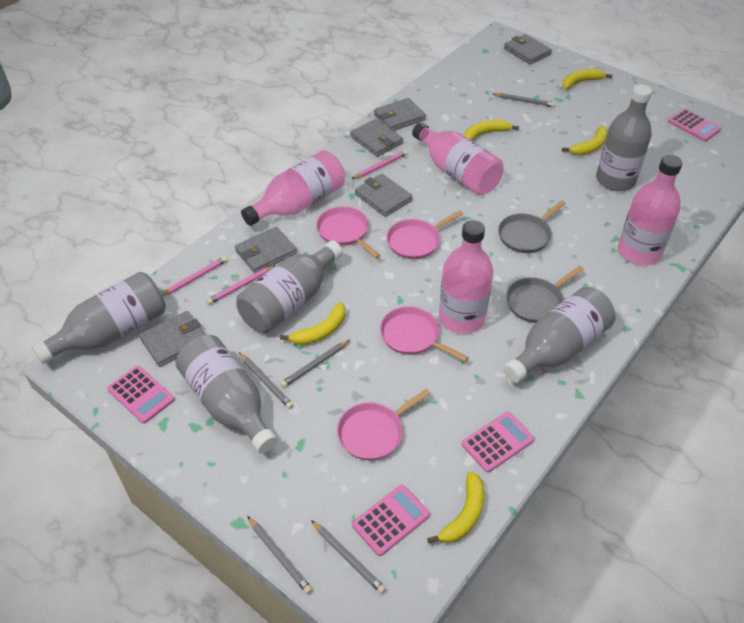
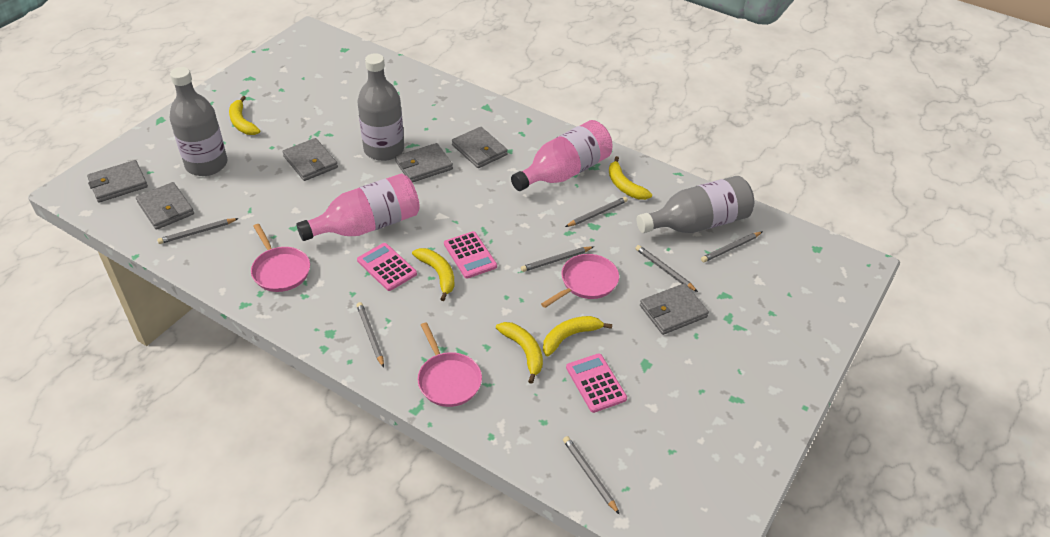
grey bottle: 5 -> 3
grey pan: 2 -> 0
grey pencil: 5 -> 7
pink bottle: 4 -> 2
pink calculator: 4 -> 3
pink pan: 4 -> 3
pink pencil: 3 -> 0

